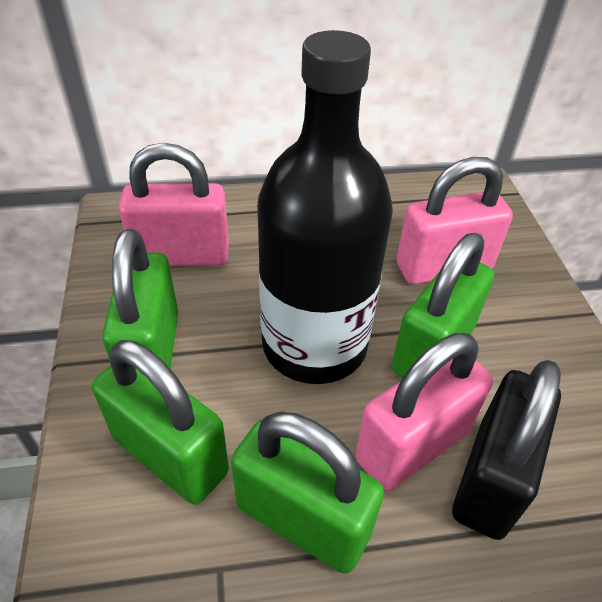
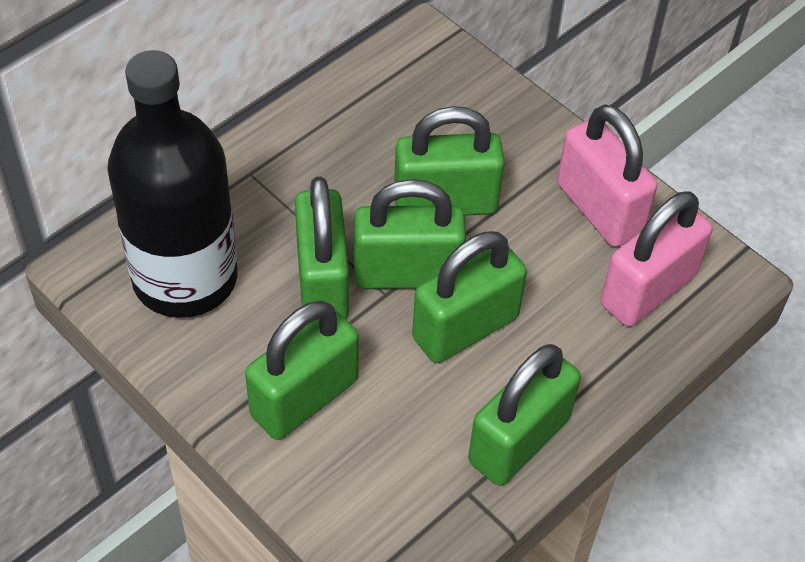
black padlock: 1 -> 0
green padlock: 4 -> 6
pink padlock: 3 -> 2

